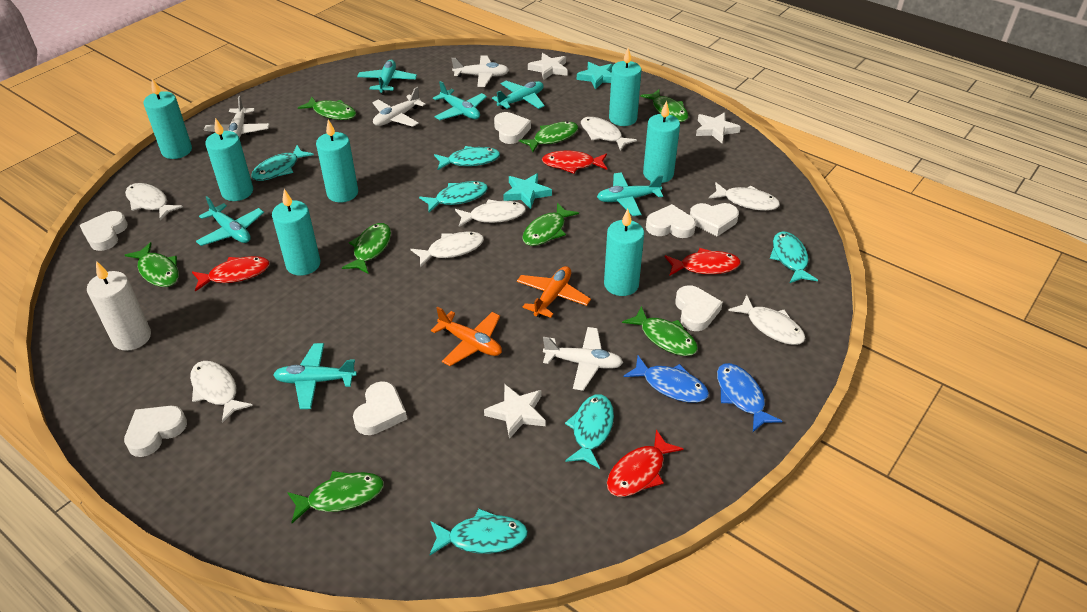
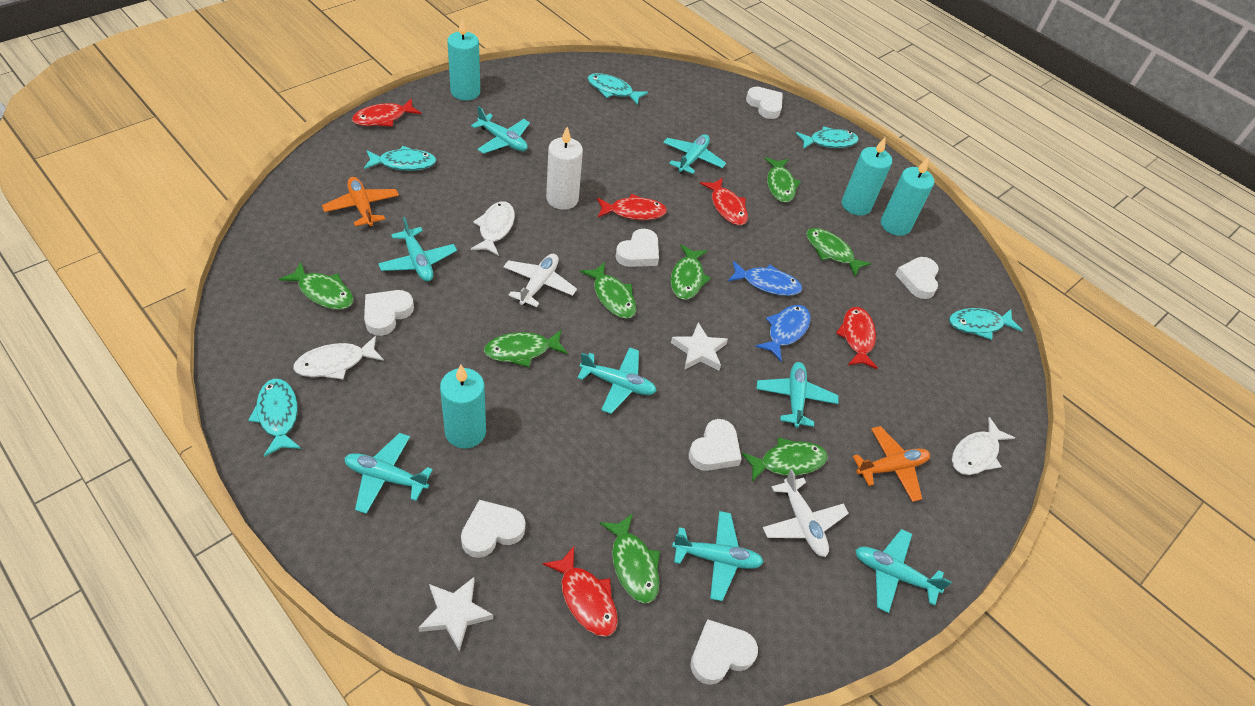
red fish: 4 -> 5
turquoise candle: 7 -> 4
turquoise fish: 6 -> 5
turquoise plane: 6 -> 8
turquoise star: 2 -> 0
white fish: 7 -> 3
white plane: 4 -> 2
white star: 3 -> 2

